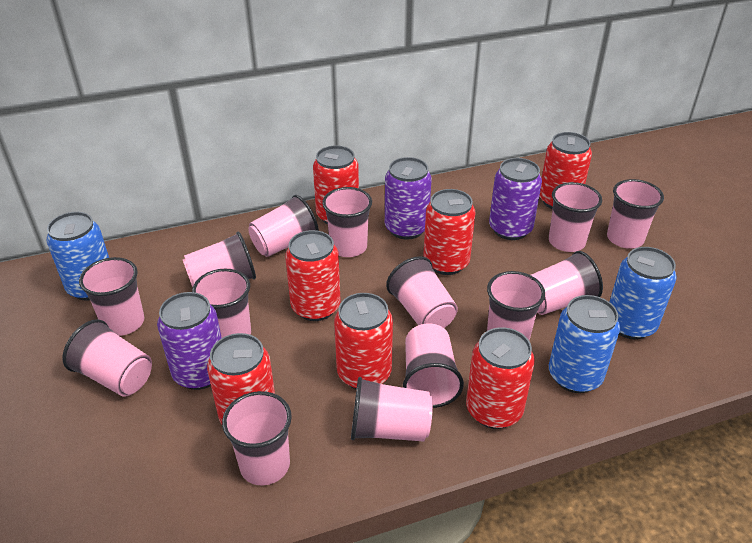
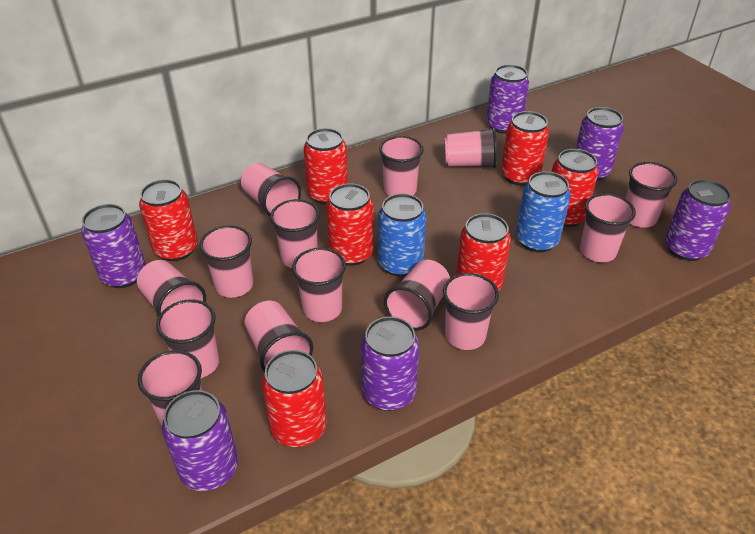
blue can: 3 -> 2
purple can: 3 -> 6

